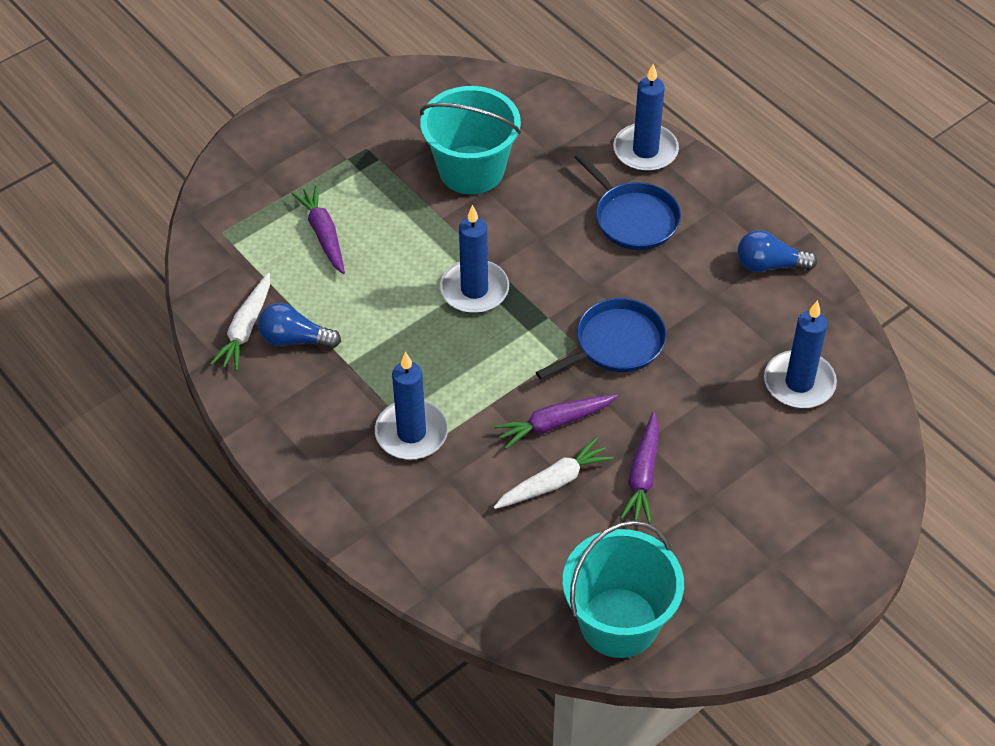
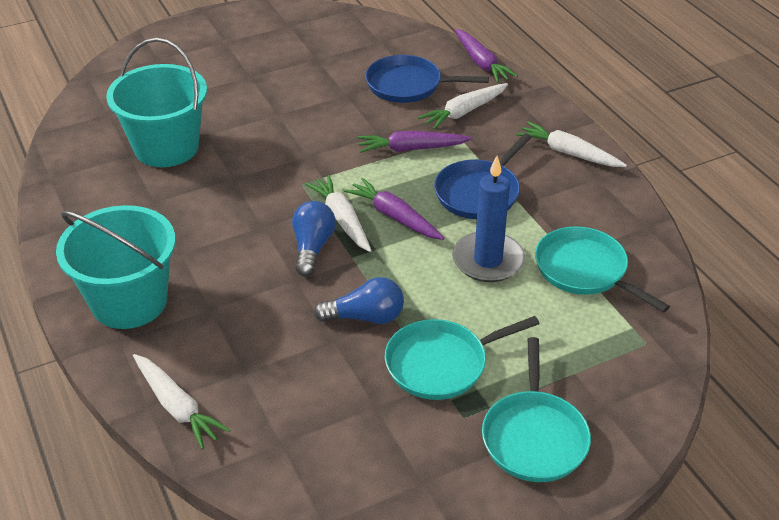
blue candle: 4 -> 1
turquoise pan: 0 -> 3
white carrot: 2 -> 4

